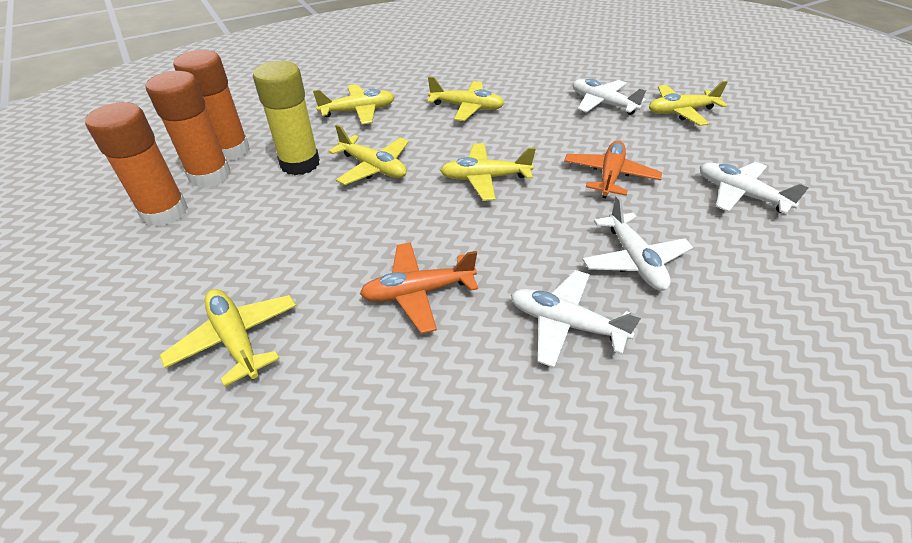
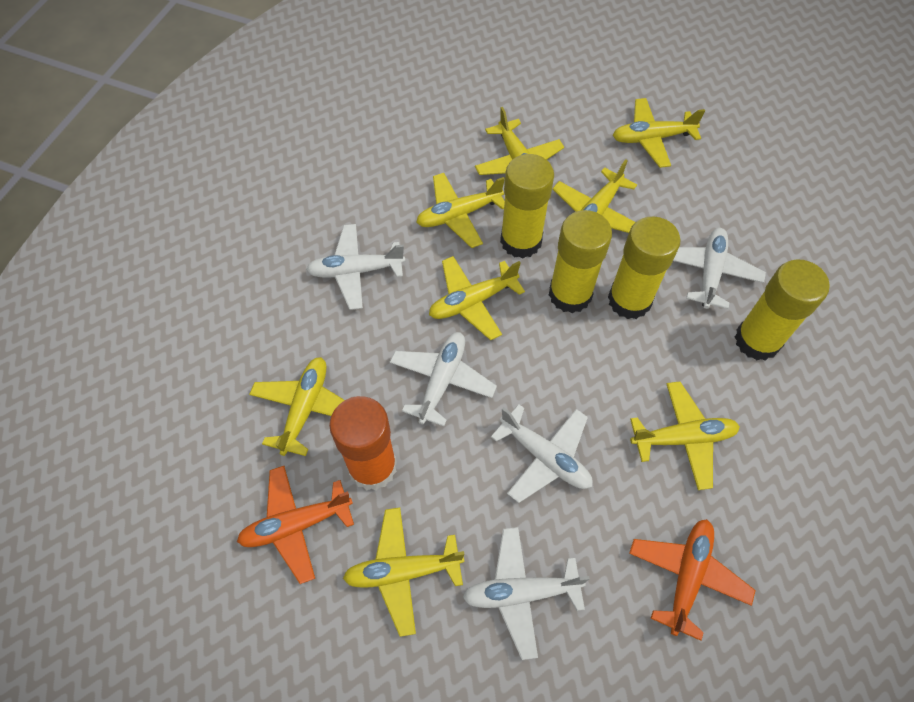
orange glue stick: 3 -> 1
white plane: 4 -> 5
yellow glue stick: 1 -> 4
yellow plane: 6 -> 8

